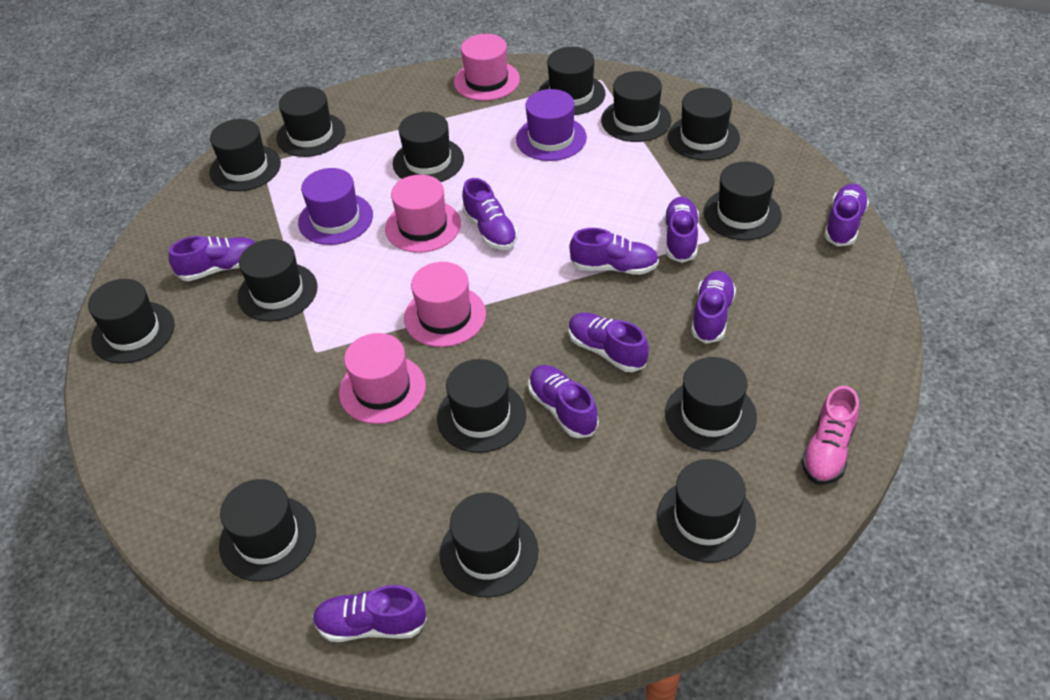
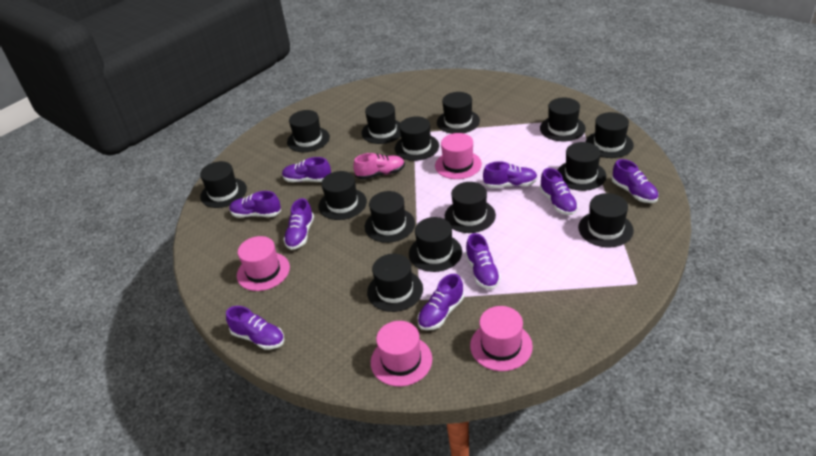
purple hat: 2 -> 0

